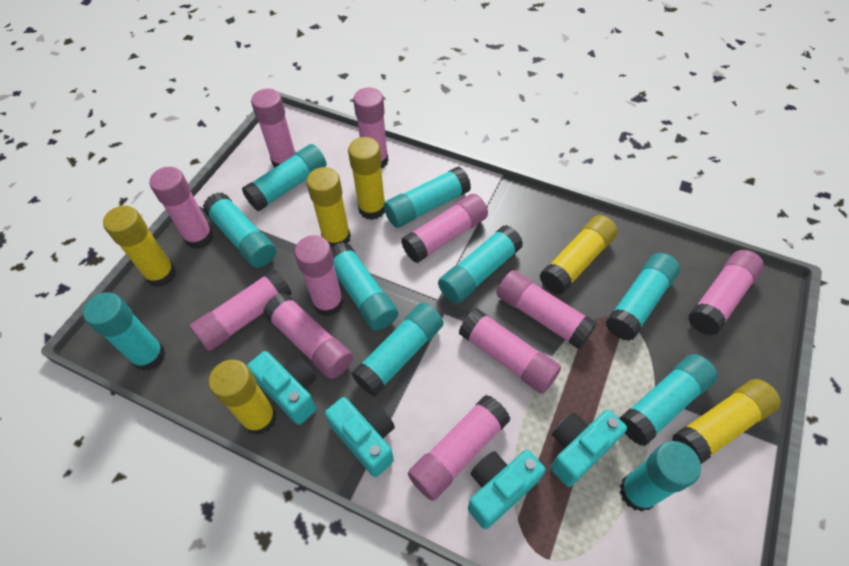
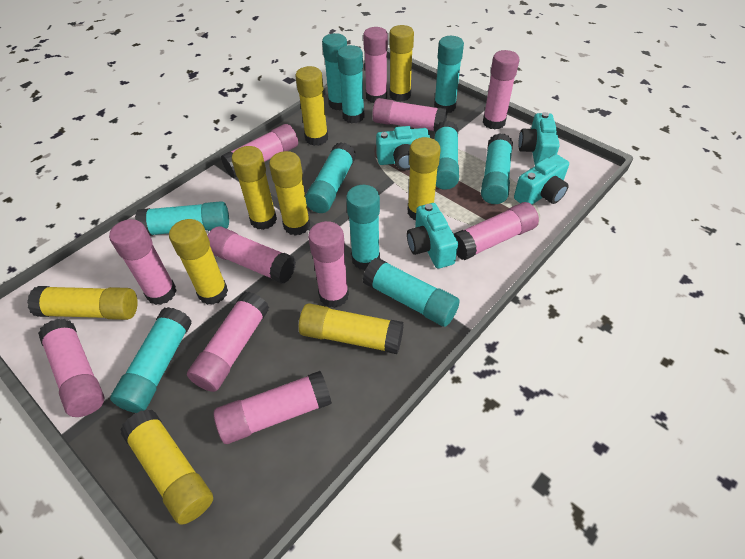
yellow glue stick: 6 -> 9

